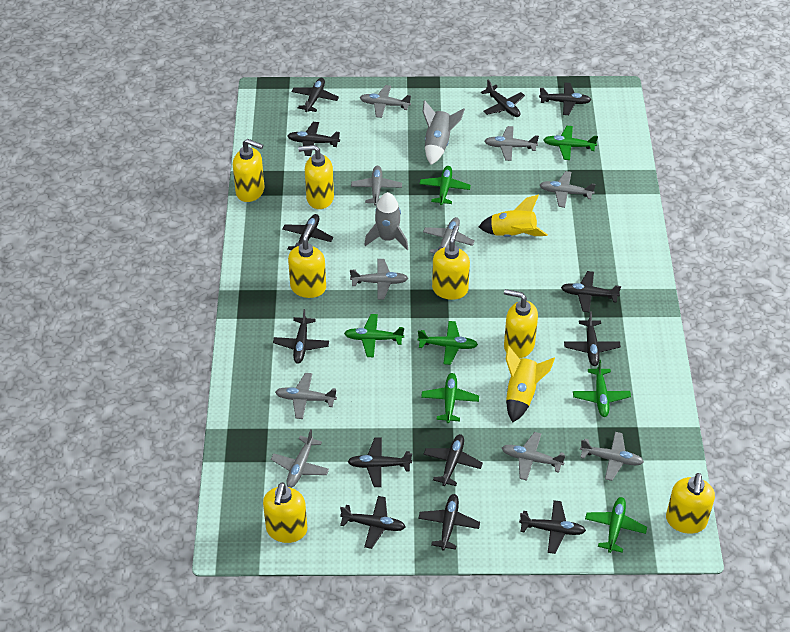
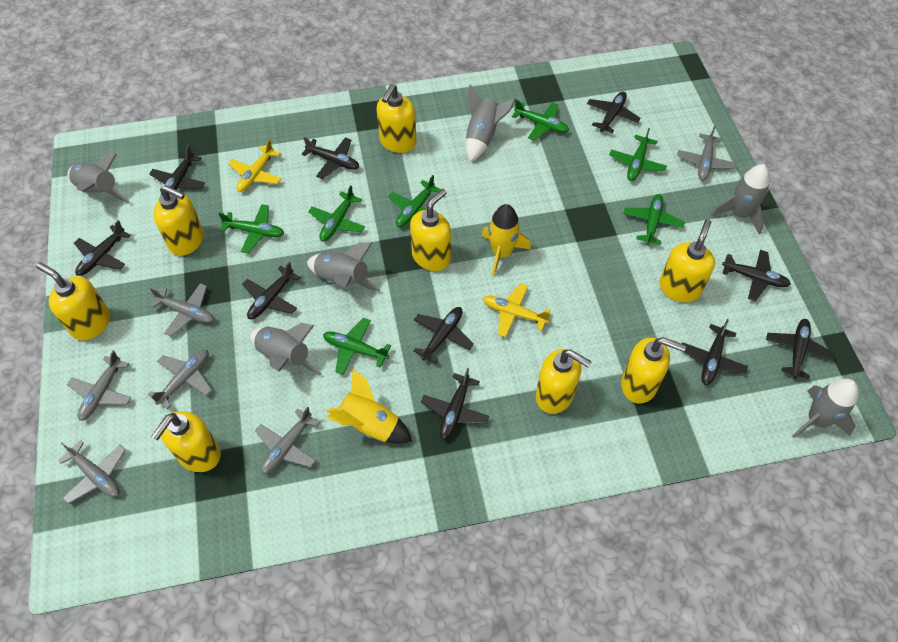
black plane: 13 -> 10
grey plane: 10 -> 6
grey rocket: 2 -> 6
yellow plane: 0 -> 2
yellow soap dispenser: 7 -> 8

